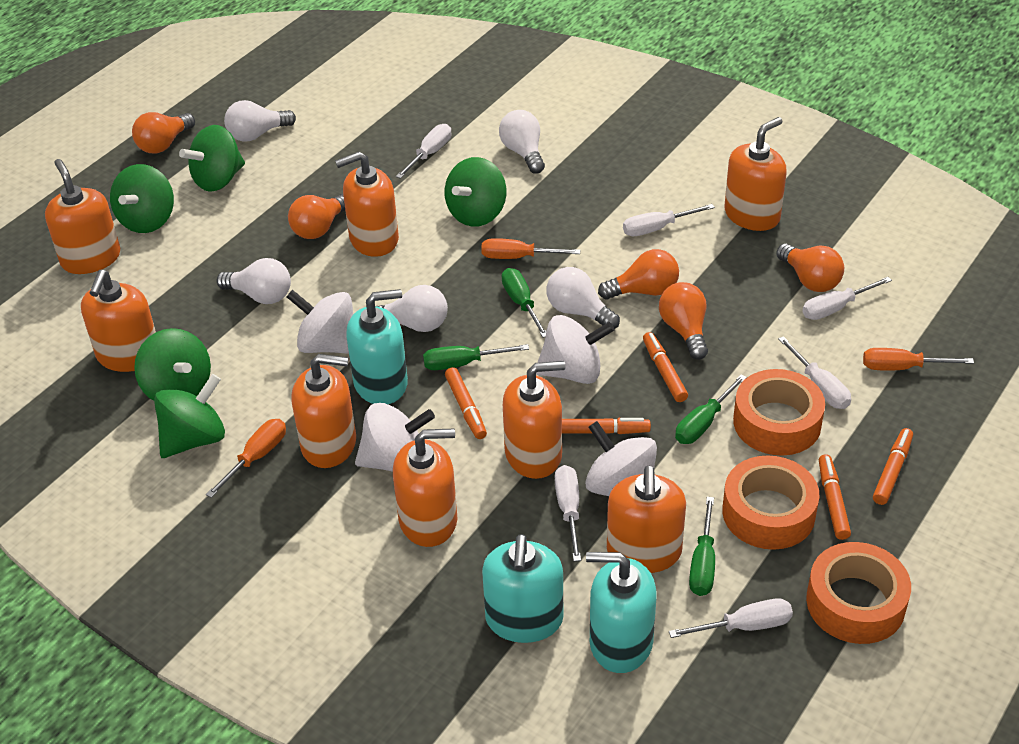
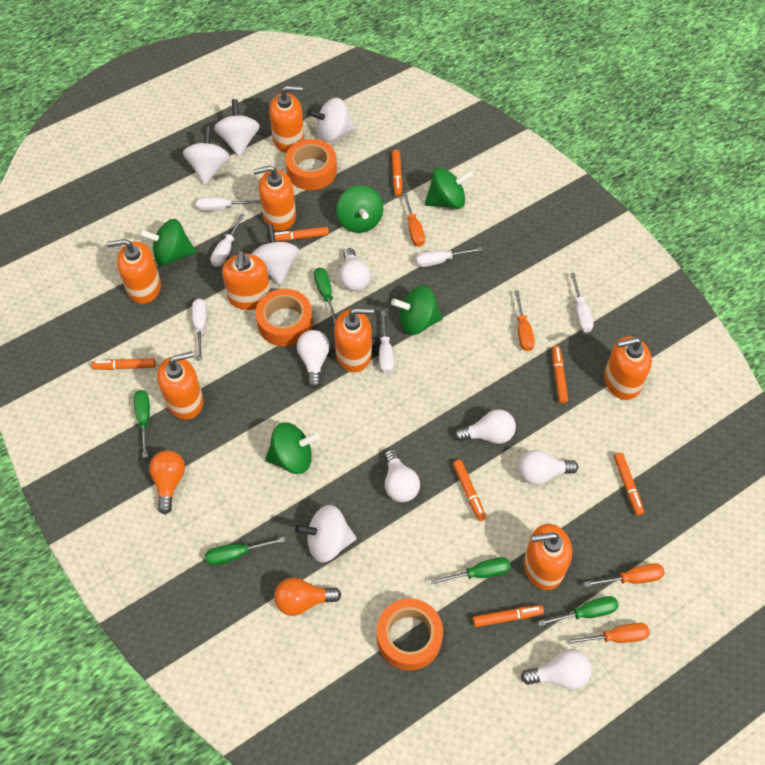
green screwdriver: 4 -> 5
orange light bulb: 5 -> 2
orange marker: 5 -> 7
orange screwdriver: 3 -> 4
turquoise soap dispenser: 3 -> 0
white light bulb: 5 -> 6
white spinning top: 4 -> 5

